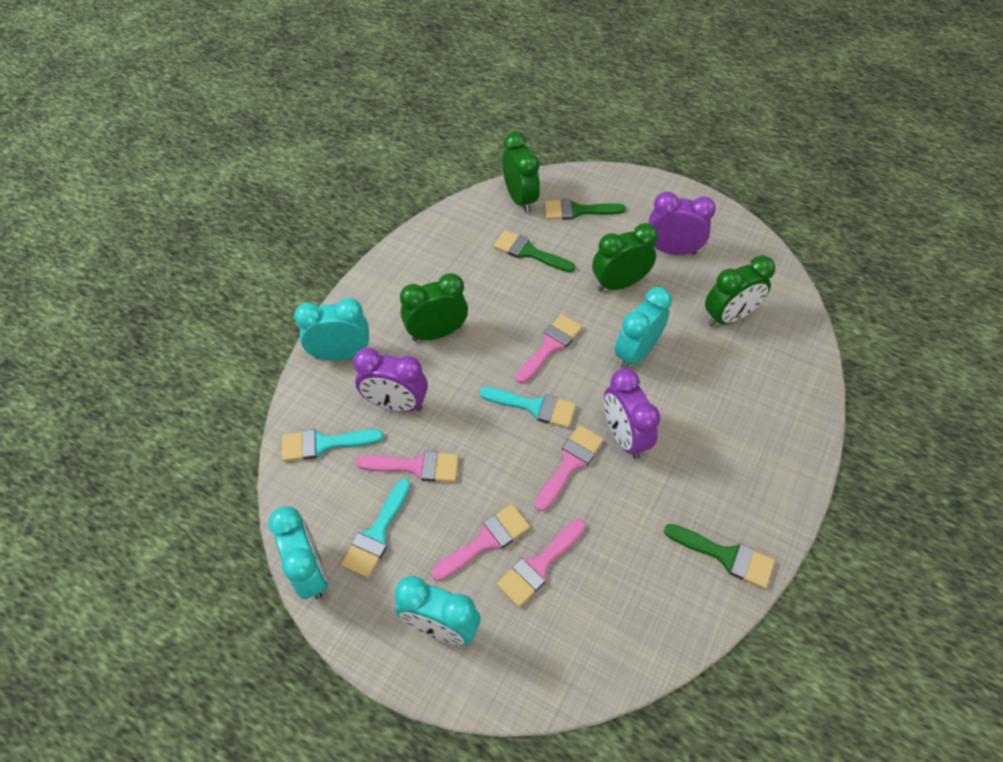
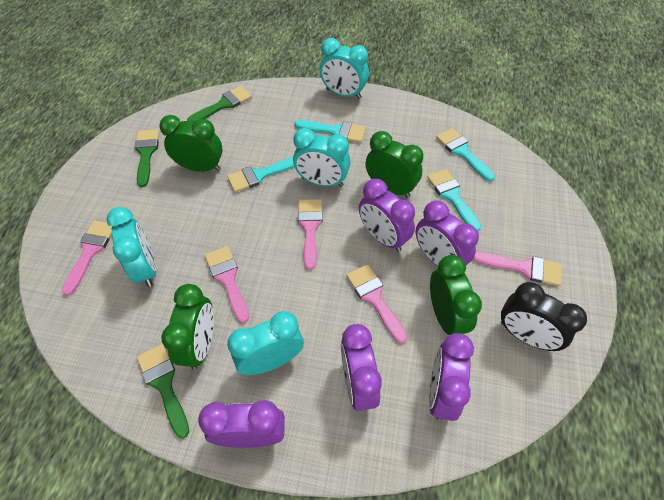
black clock: 0 -> 1
purple clock: 3 -> 5
turquoise brush: 3 -> 4

